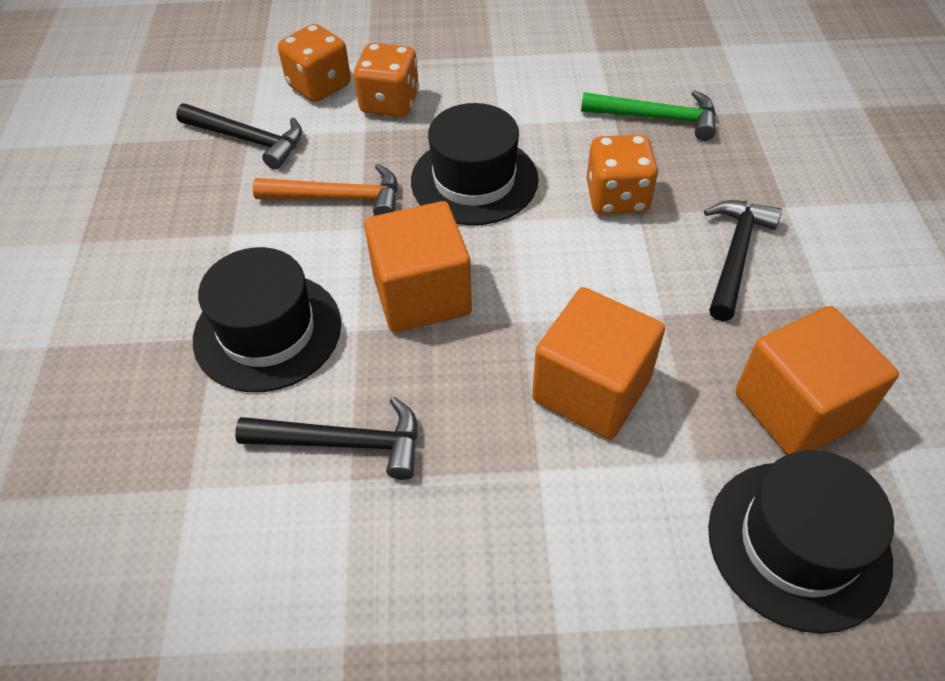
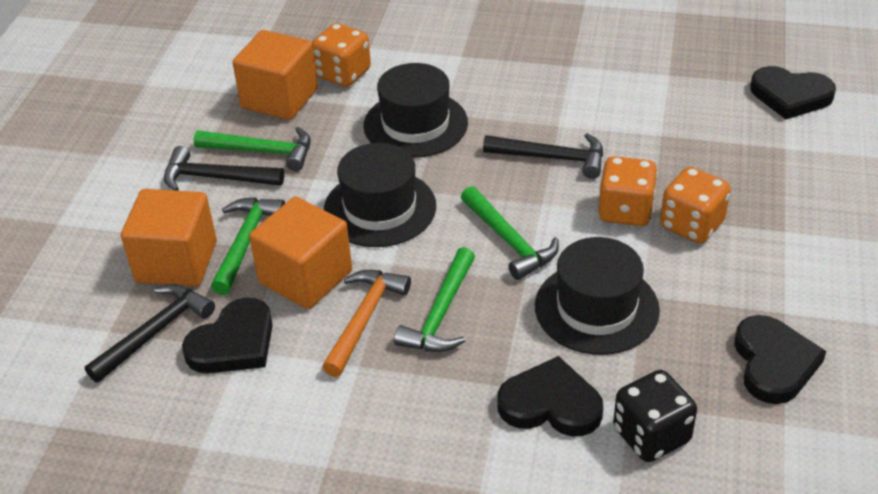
black dice: 0 -> 1
black heart: 0 -> 4
green hammer: 1 -> 4

